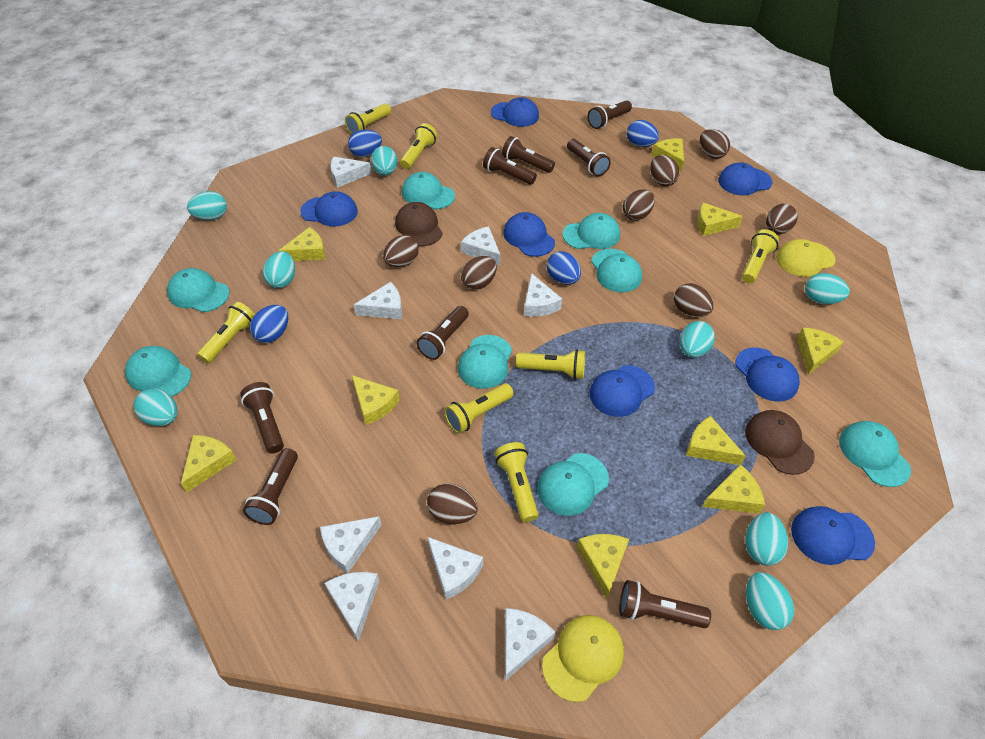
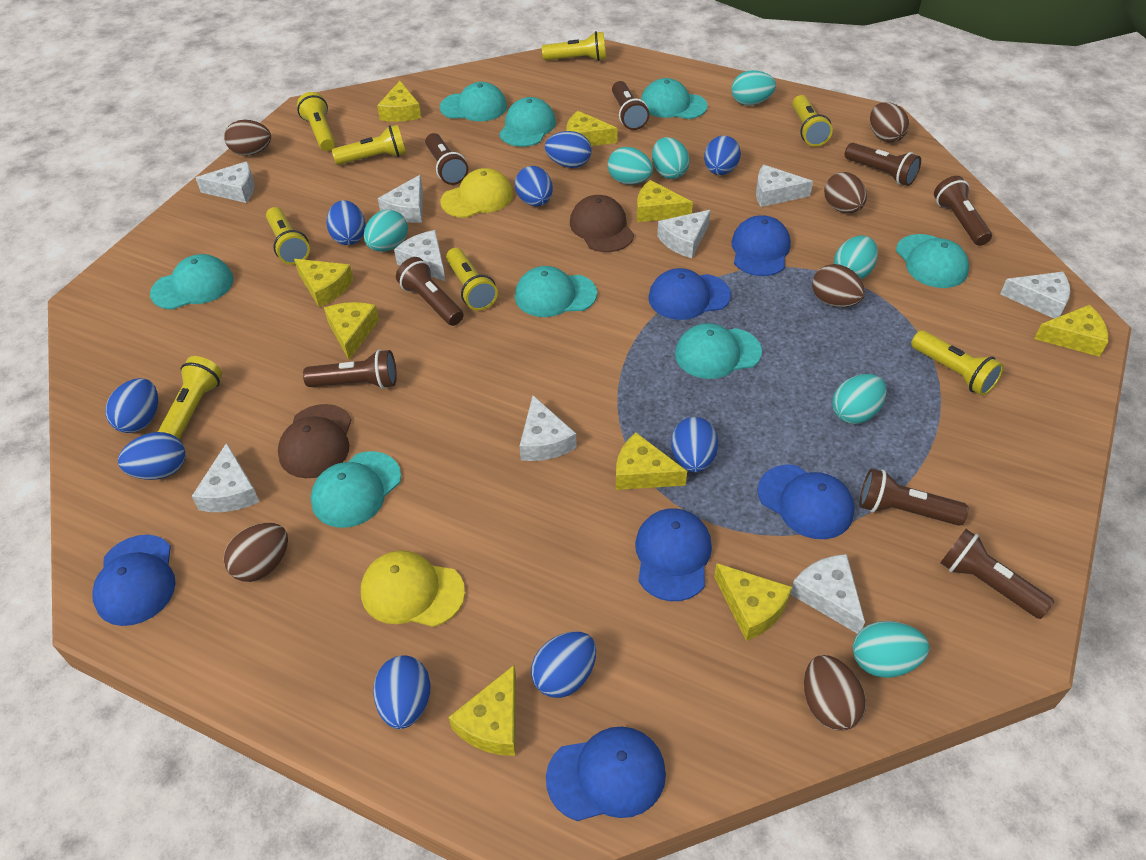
blue cap: 7 -> 6
blue egg: 4 -> 9
brown egg: 8 -> 6
turquoise egg: 8 -> 7
white cheese: 8 -> 9
yellow flashlight: 7 -> 8

